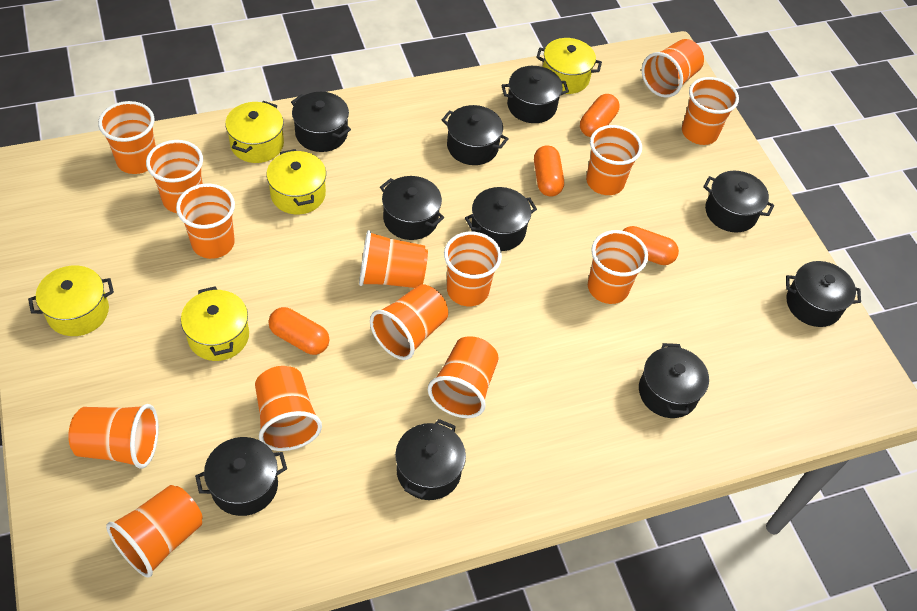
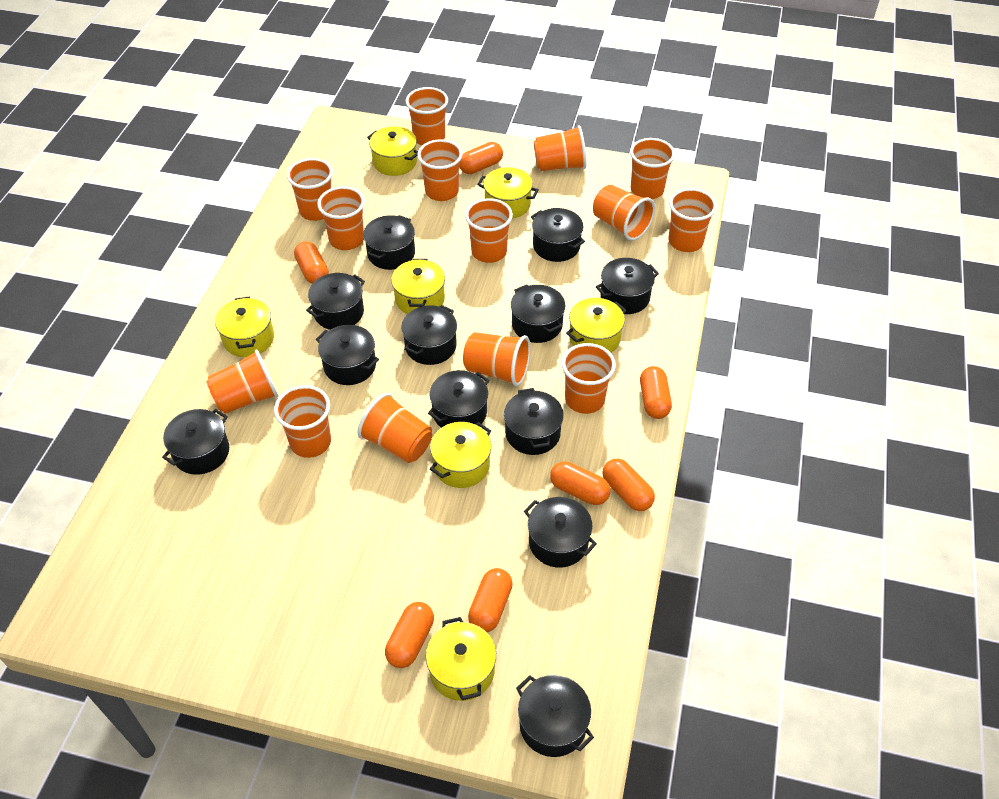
black pot: 10 -> 12
orange capsule: 4 -> 7
yellow pot: 5 -> 7

